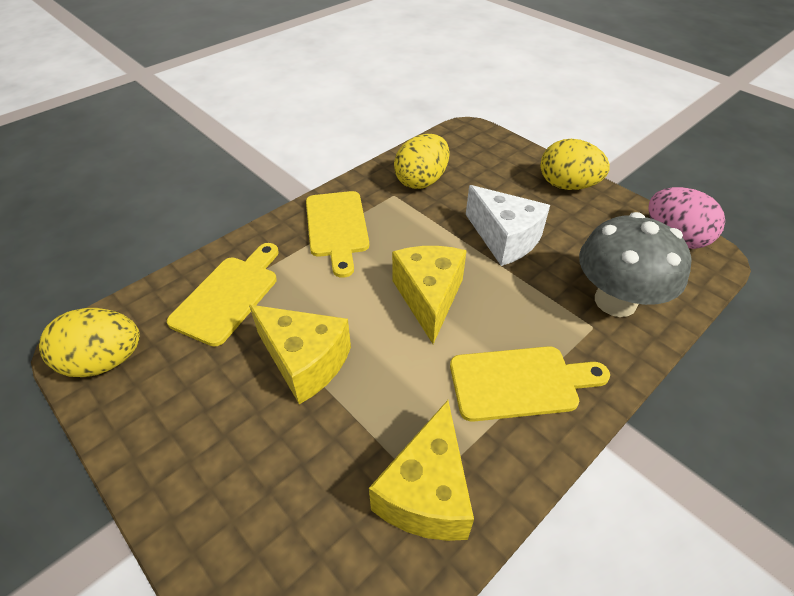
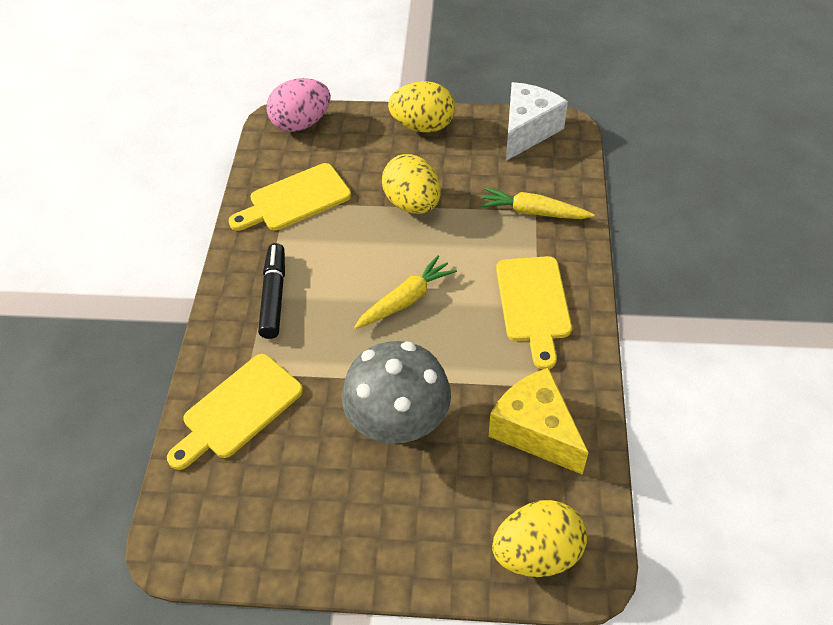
black marker: 0 -> 1
yellow carrot: 0 -> 2
yellow cheese: 3 -> 1

